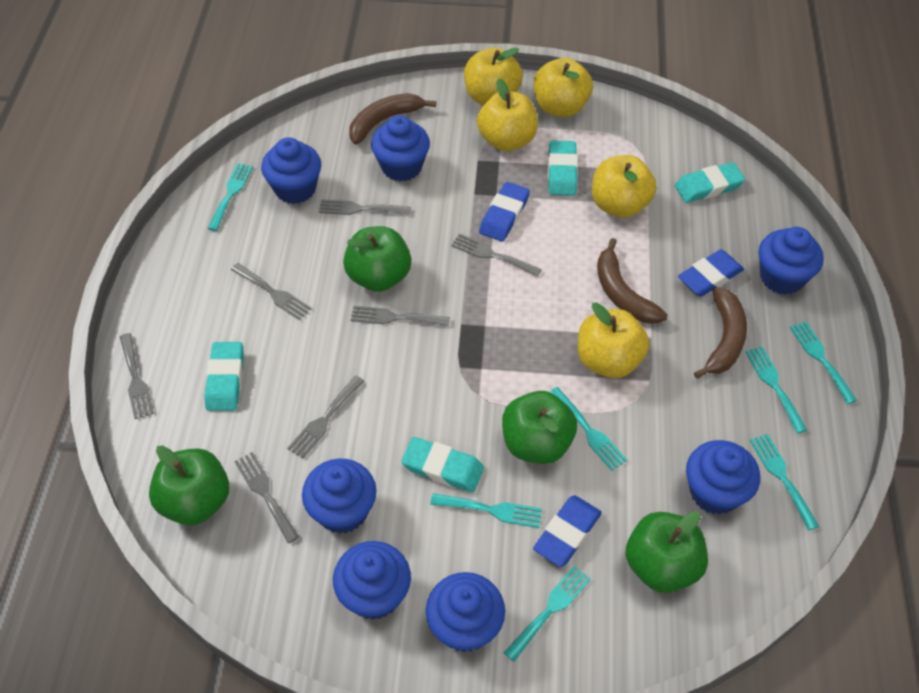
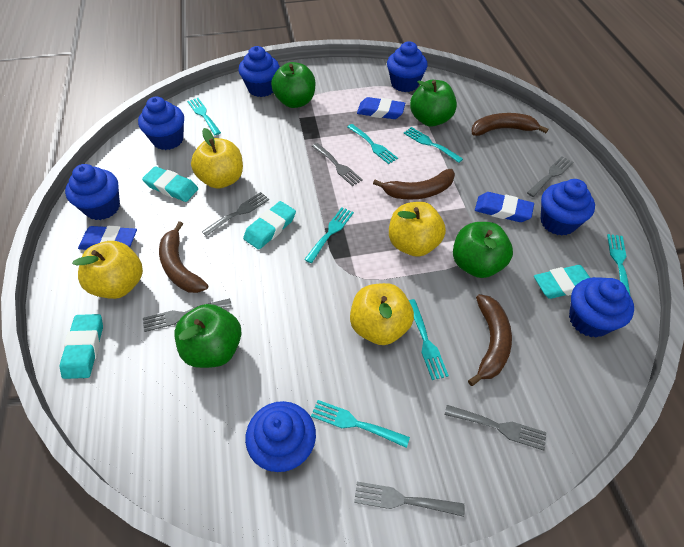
brown banana: 3 -> 4
grey fork: 7 -> 6
yellow apple: 5 -> 4

